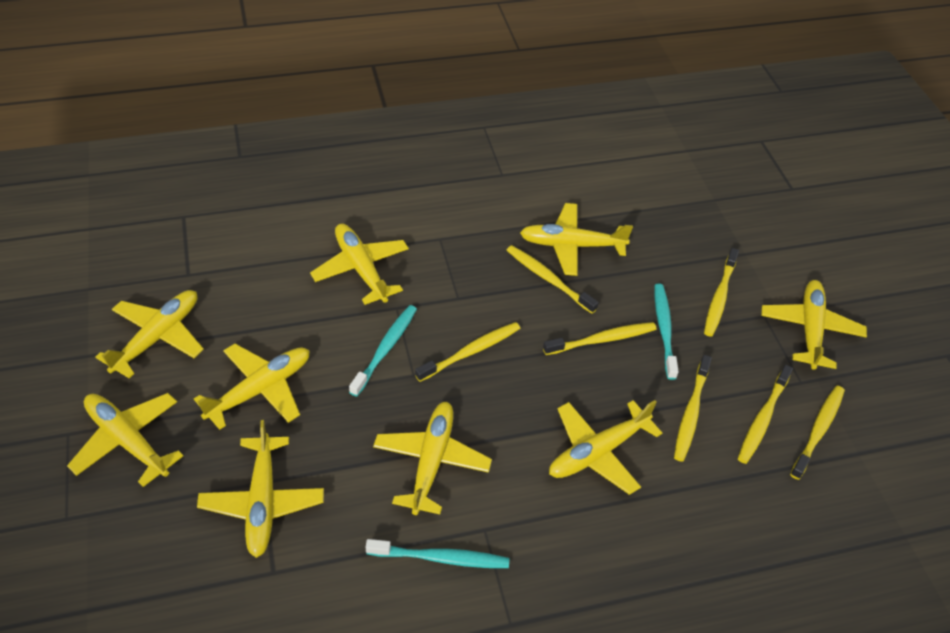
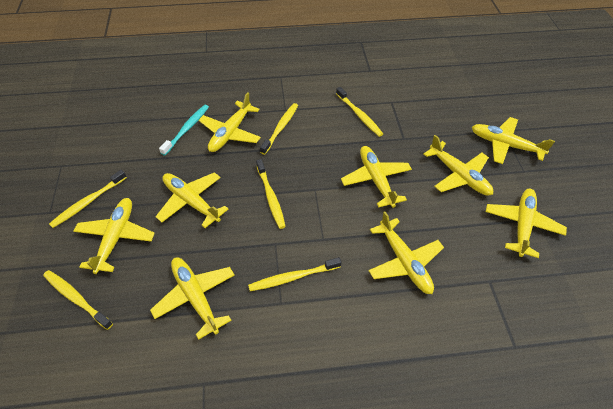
turquoise toothbrush: 3 -> 1
yellow toothbrush: 7 -> 6

